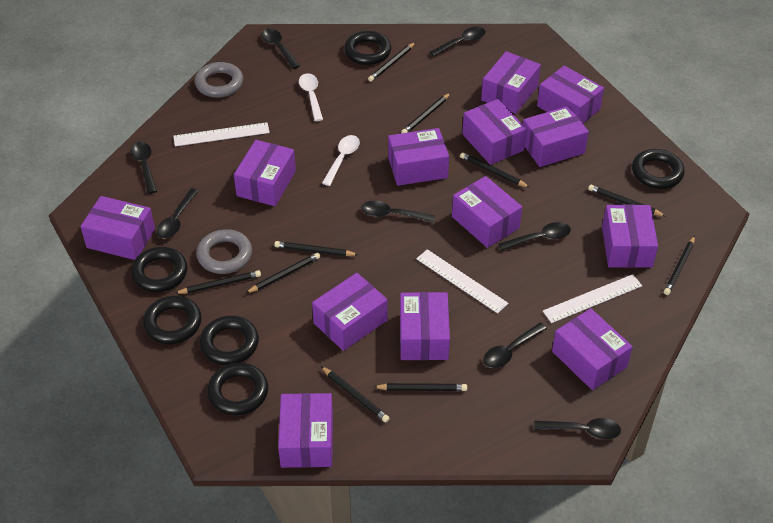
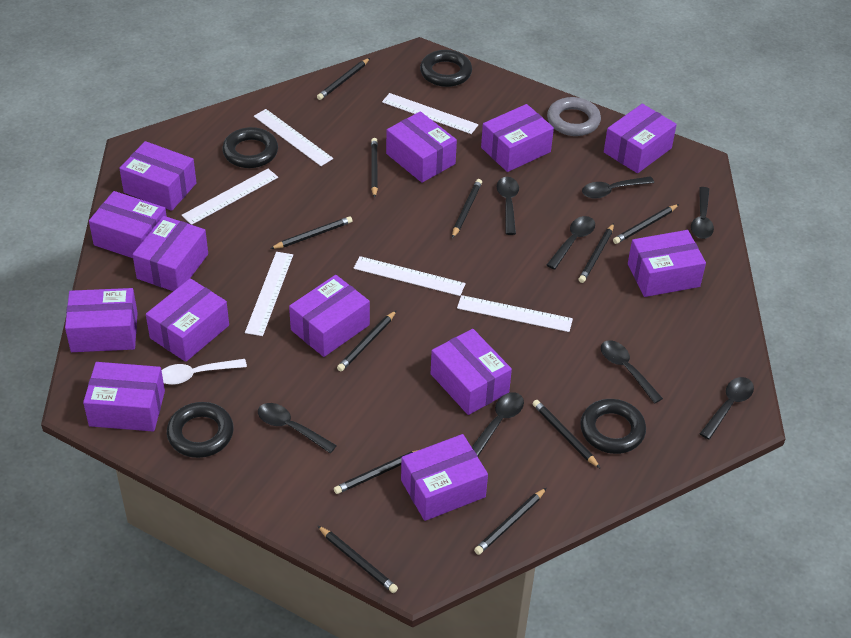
black pencil: 10 -> 11
black ring: 6 -> 4
grey ring: 2 -> 1
white ruler: 3 -> 6
white spoon: 2 -> 1

